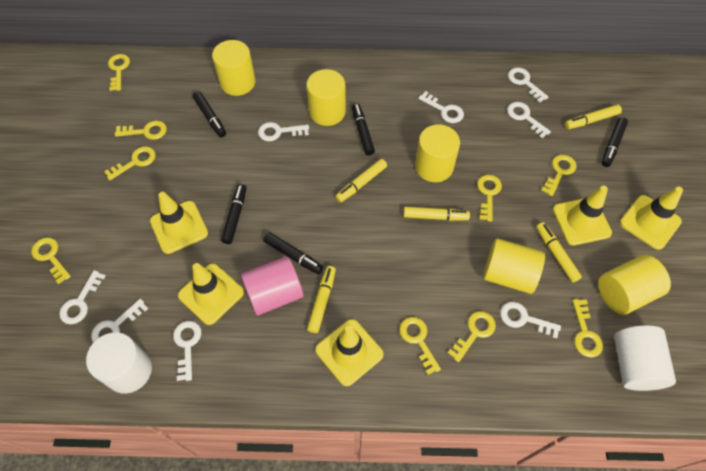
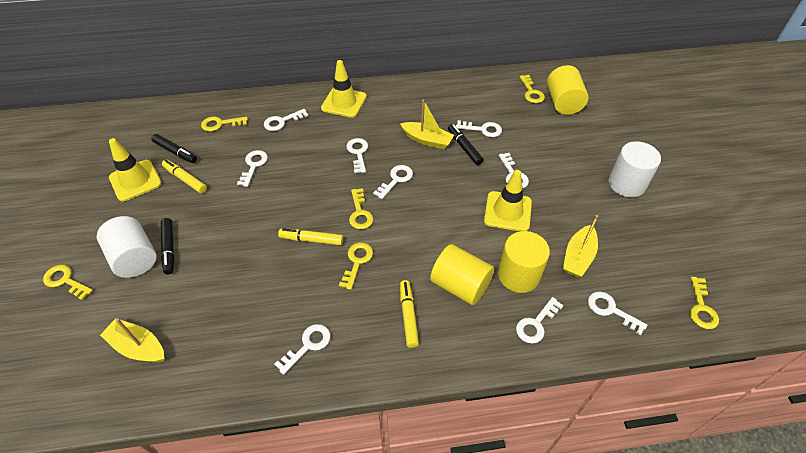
black marker: 5 -> 3
pink cylinder: 1 -> 0
white key: 8 -> 9
yellow boat: 0 -> 3
yellow cylinder: 5 -> 3
yellow key: 9 -> 6
yellow marker: 5 -> 3
yellow traffic cone: 5 -> 3

